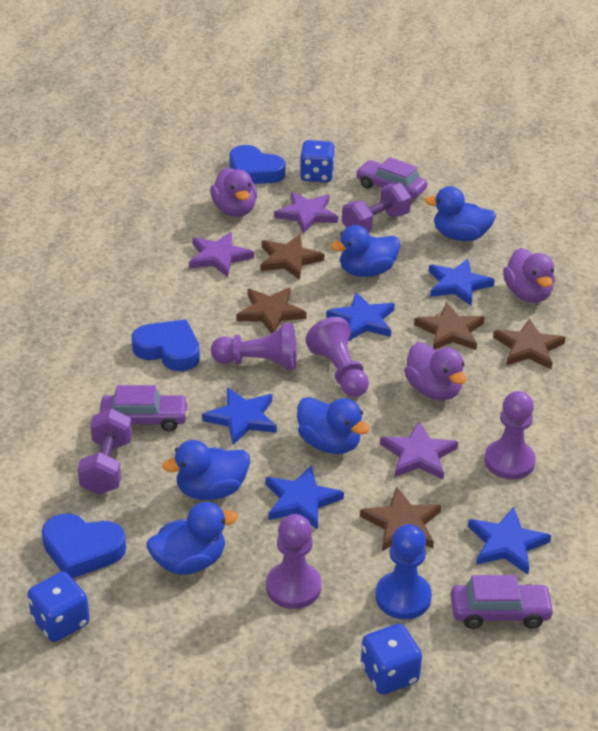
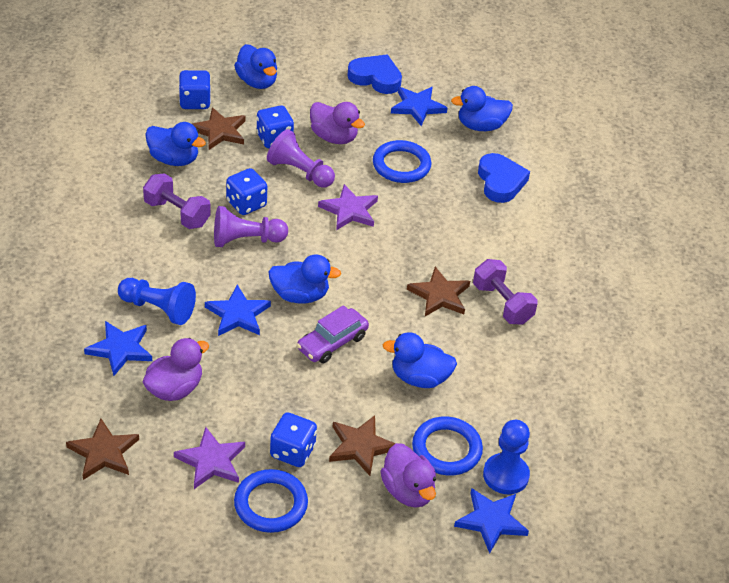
blue dice: 3 -> 4
blue heart: 3 -> 2
blue pawn: 1 -> 2
blue ring: 0 -> 3
blue star: 5 -> 4
brown star: 5 -> 4
purple car: 3 -> 1
purple pawn: 4 -> 2
purple star: 3 -> 2

